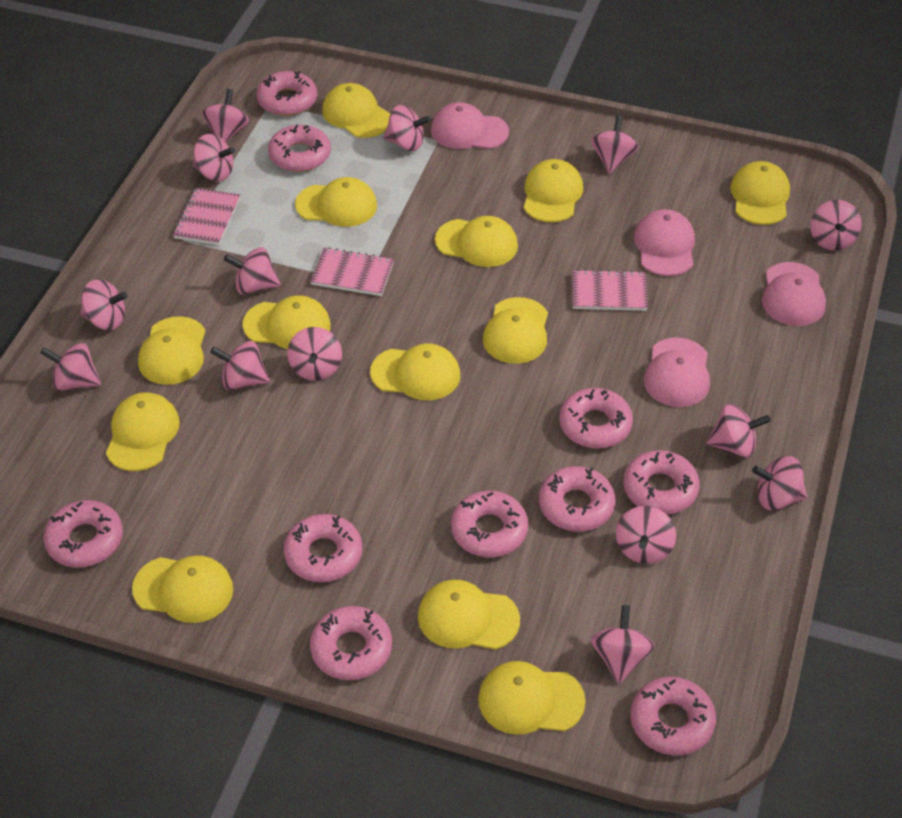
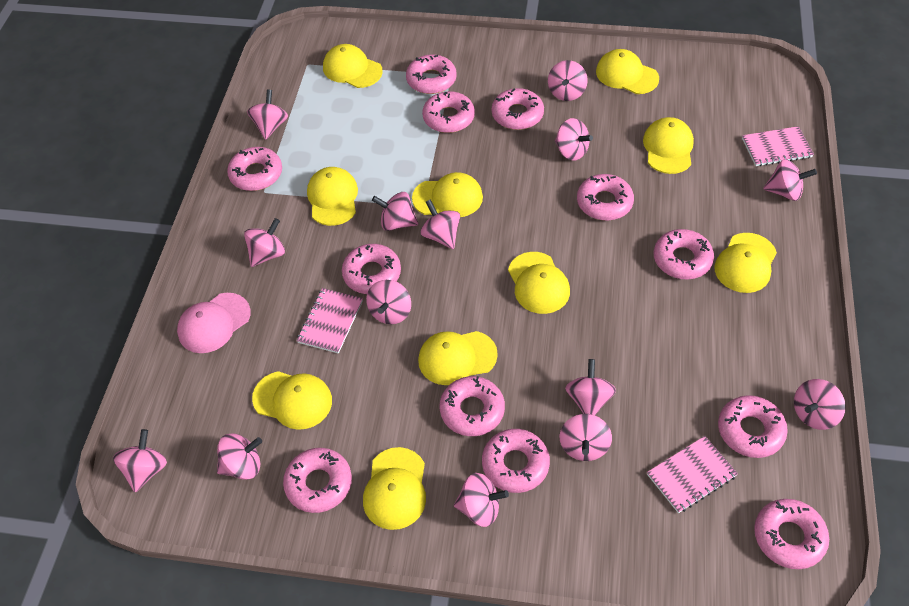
pink cap: 4 -> 1
pink donut: 10 -> 12
yellow cap: 13 -> 10

